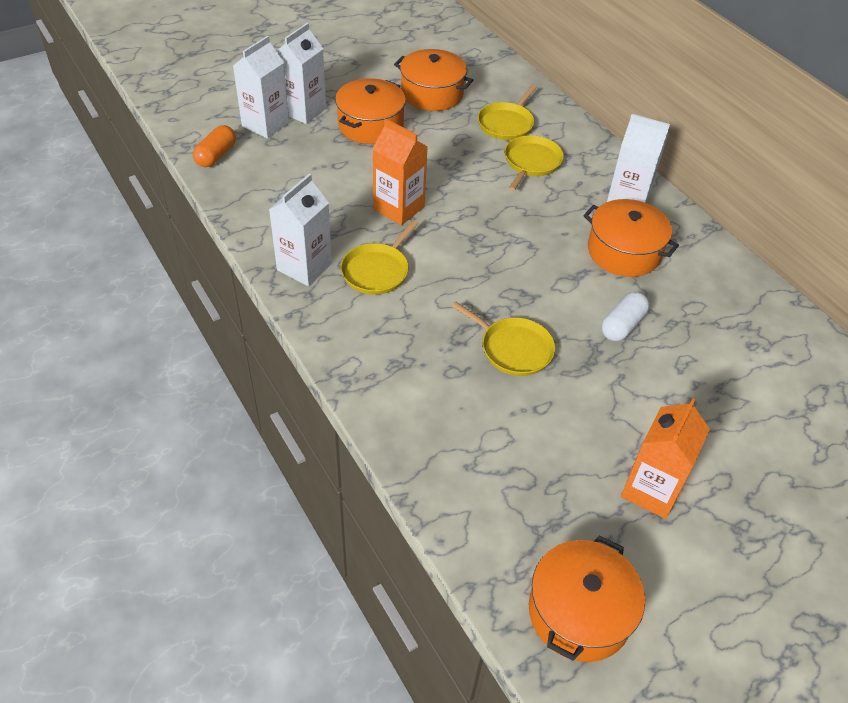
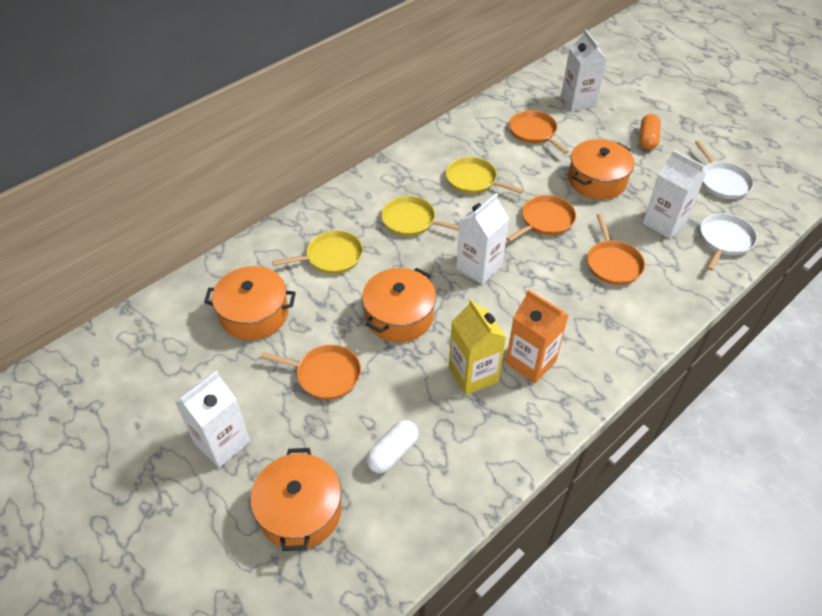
orange carton: 2 -> 1
orange pan: 0 -> 4
white pan: 0 -> 2
yellow carton: 0 -> 1
yellow pan: 4 -> 3

